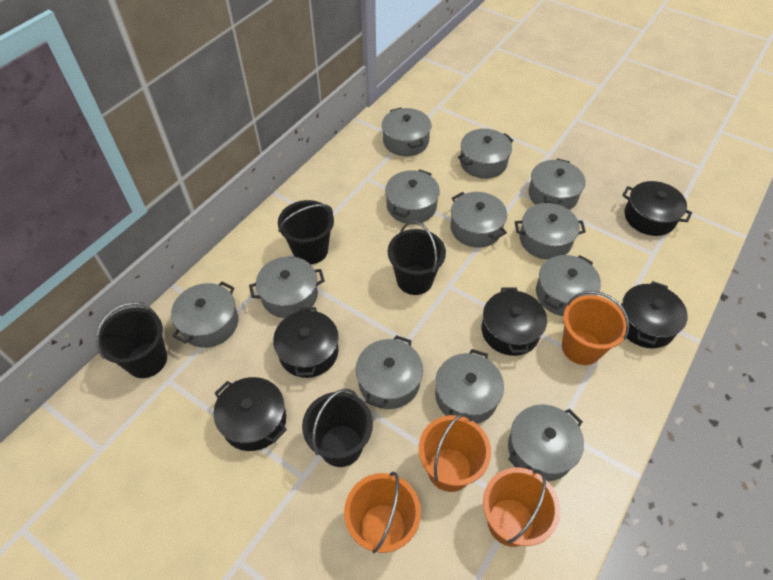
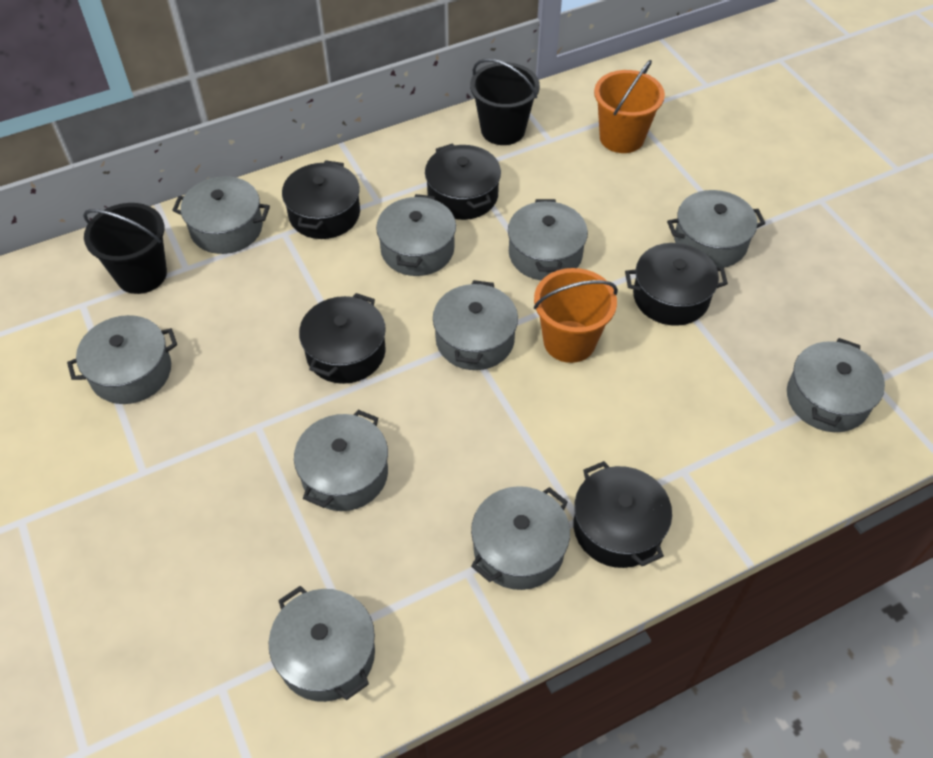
black bucket: 4 -> 2
grey pot: 12 -> 10
orange bucket: 4 -> 2

